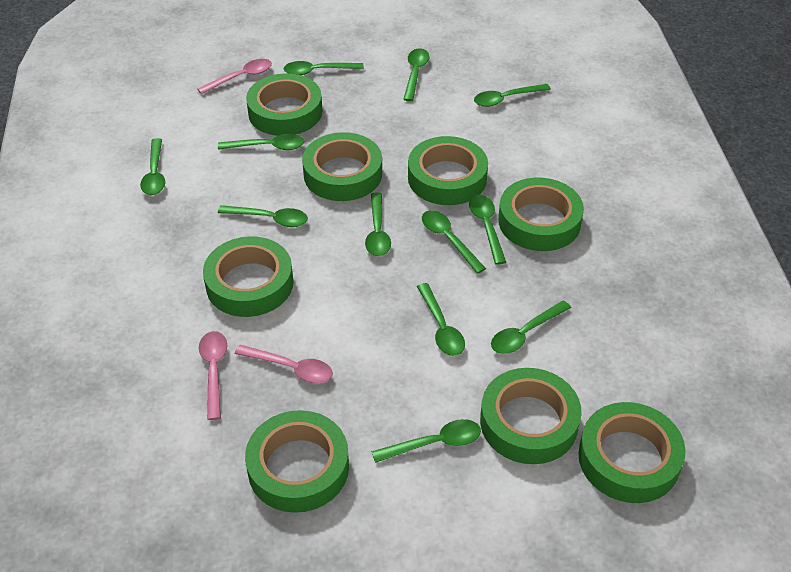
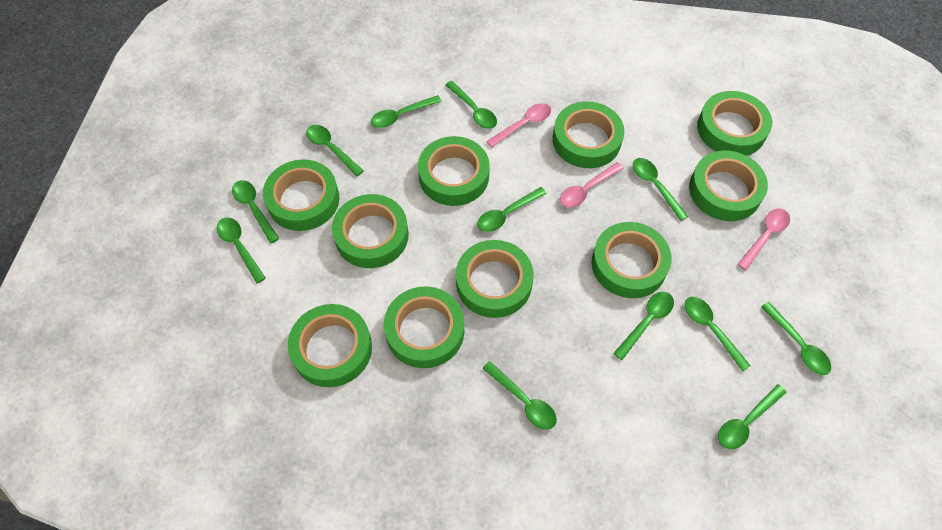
green tape: 8 -> 10

